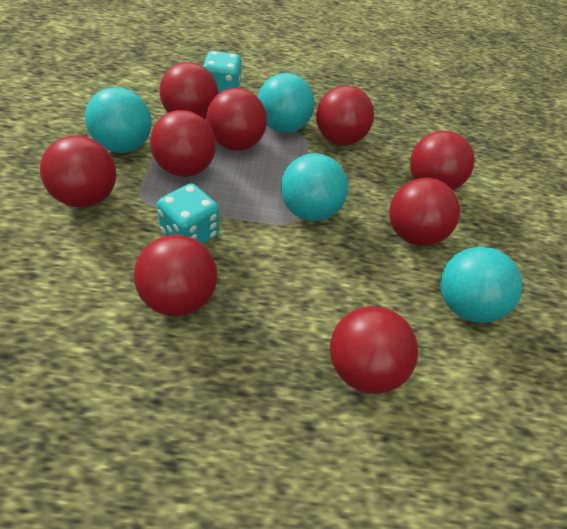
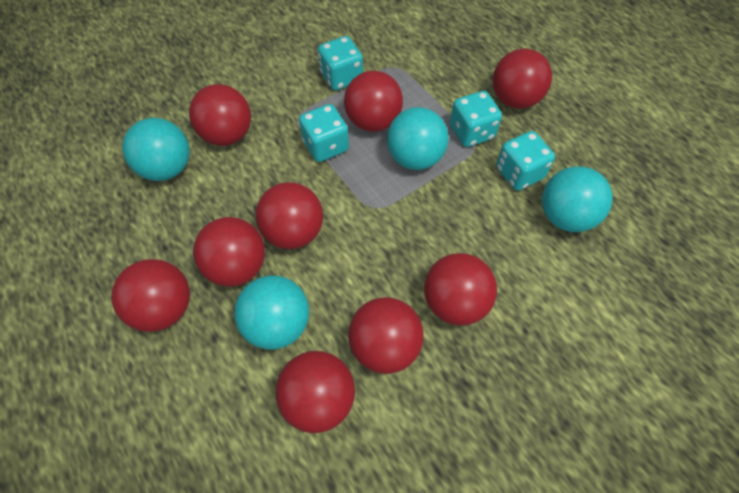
turquoise dice: 2 -> 4

